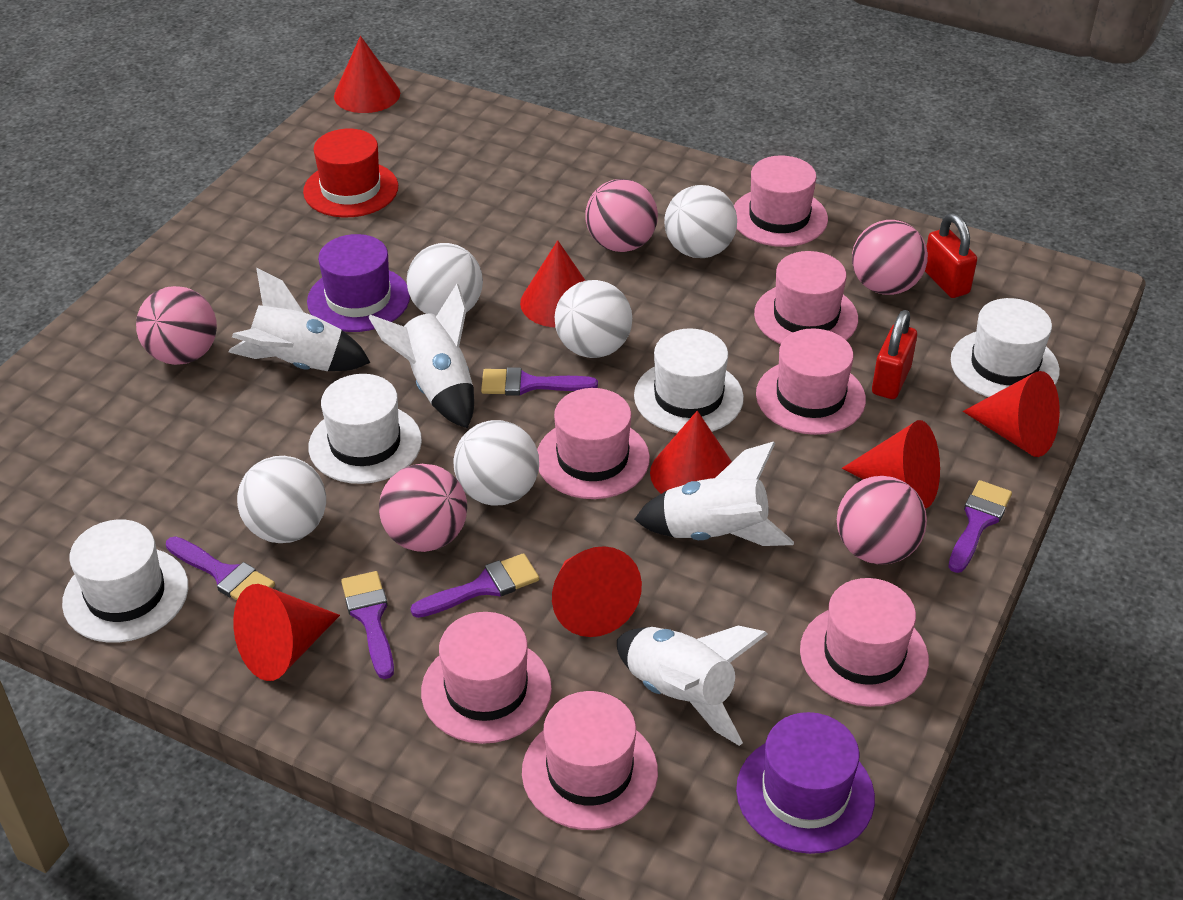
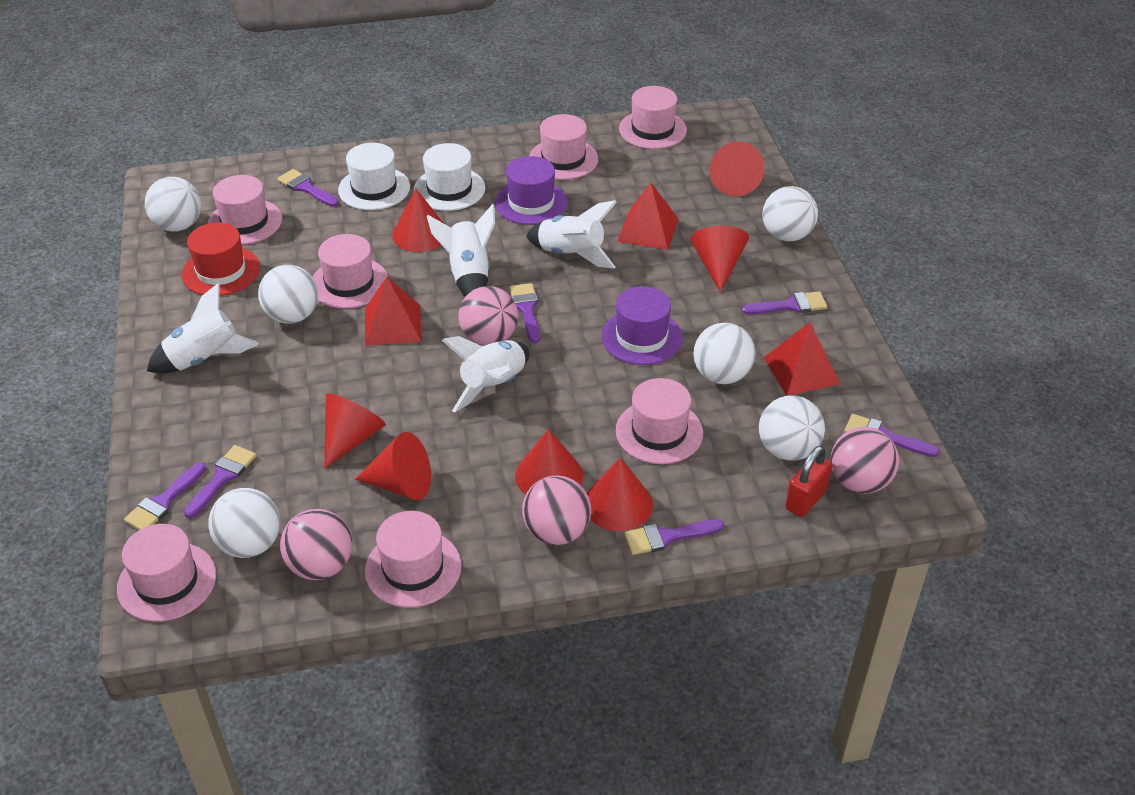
pink ball: 5 -> 4
purple brush: 5 -> 7
red padlock: 2 -> 1
red pyramid: 0 -> 3
white ball: 5 -> 6
white hat: 4 -> 2

